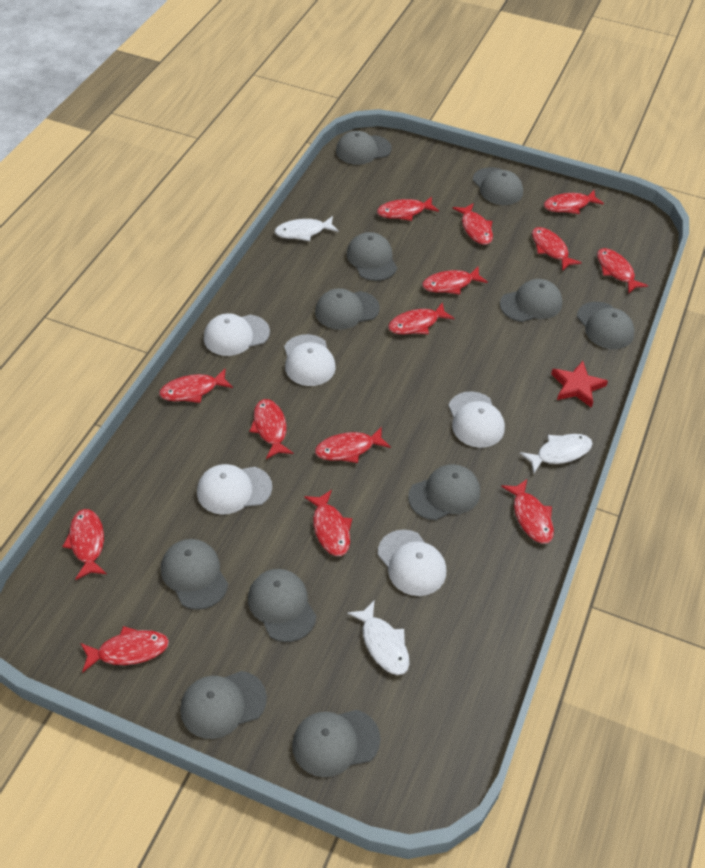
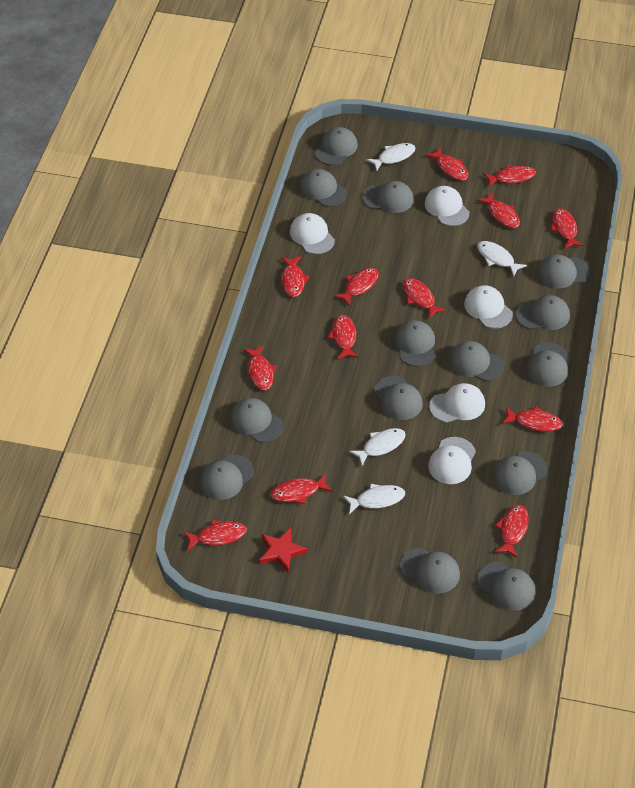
grey cap: 11 -> 14
red fish: 14 -> 13
white fish: 3 -> 4

